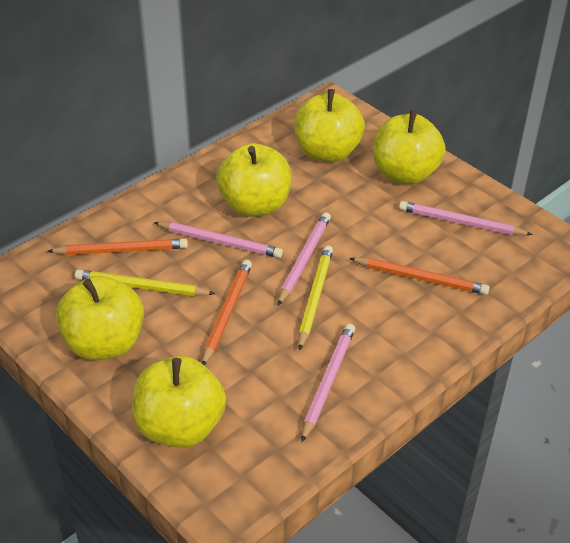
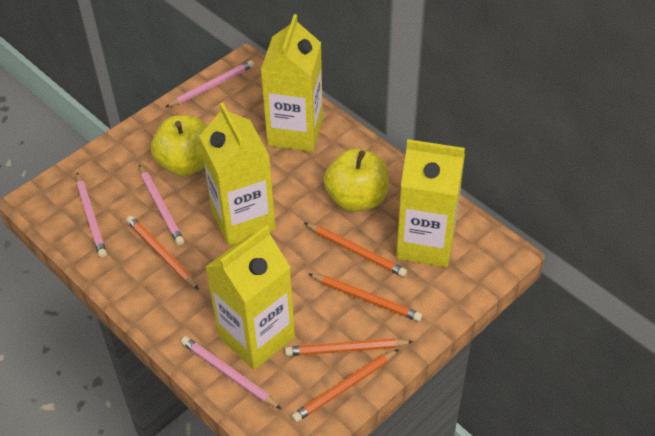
orange pencil: 3 -> 5
yellow apple: 5 -> 2
yellow carton: 0 -> 4
yellow pencil: 2 -> 0

